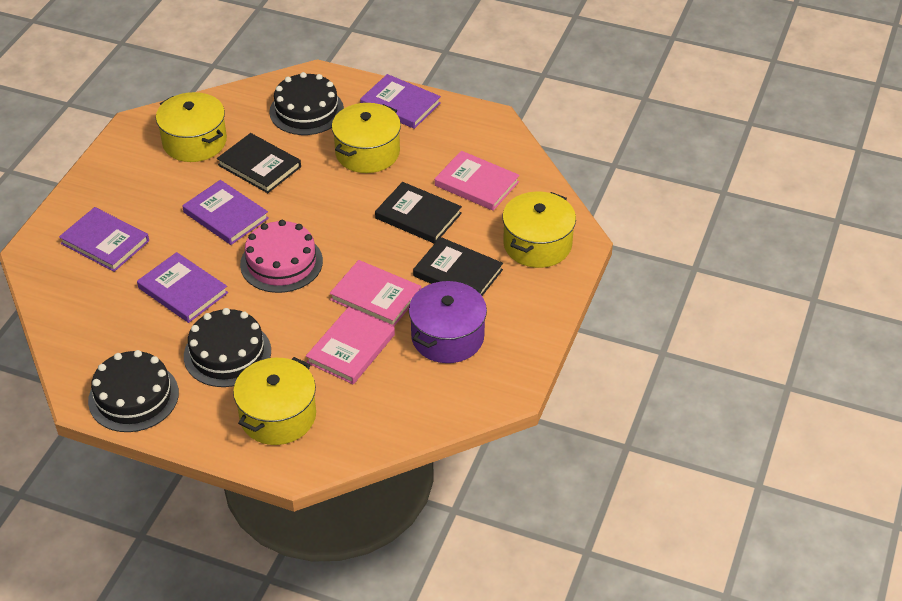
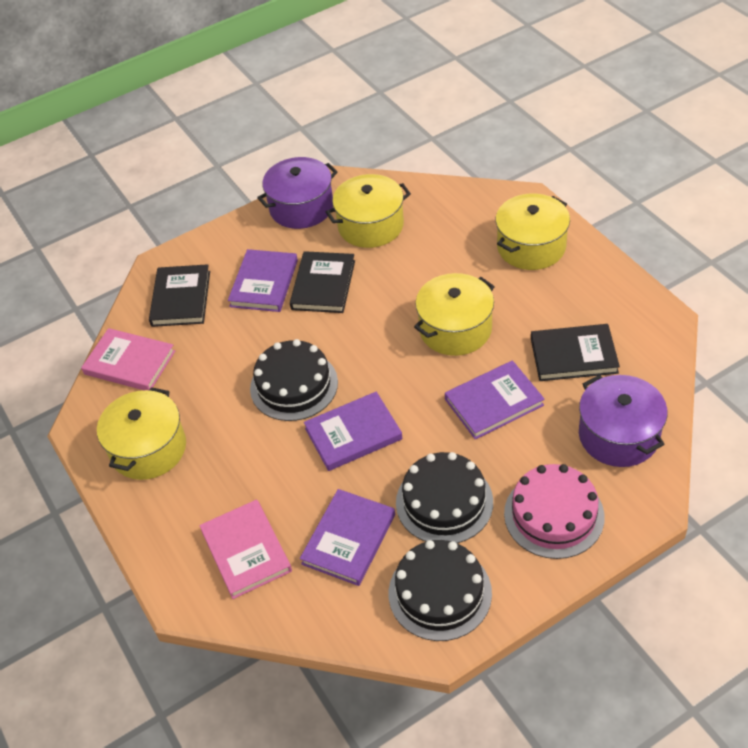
pink book: 3 -> 2
purple pot: 1 -> 2

